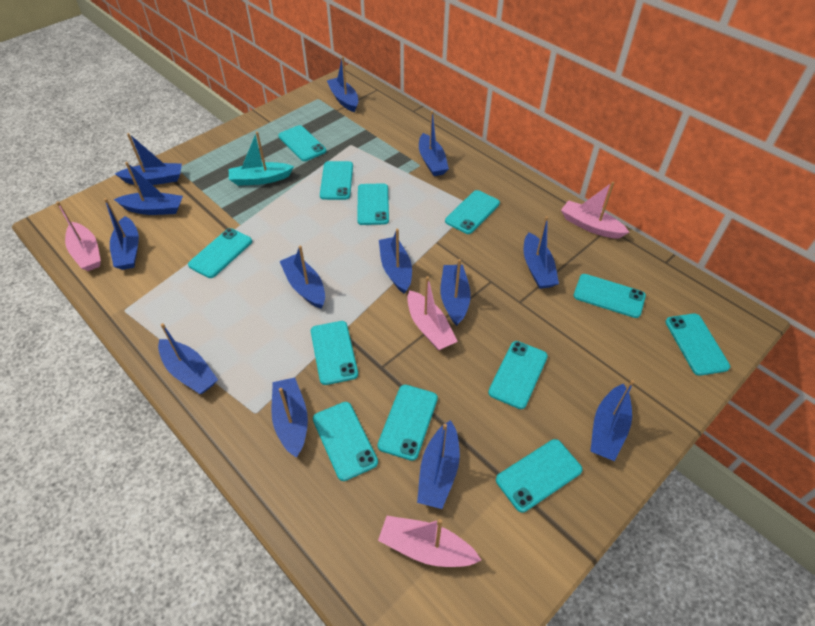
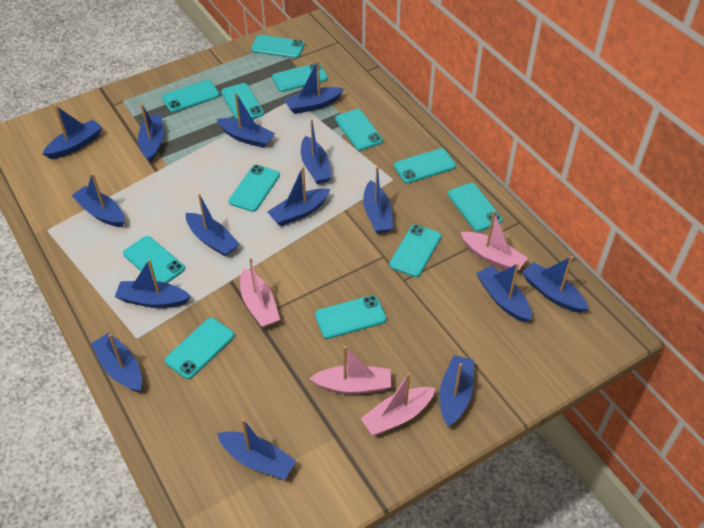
blue boat: 13 -> 15
turquoise boat: 1 -> 0

